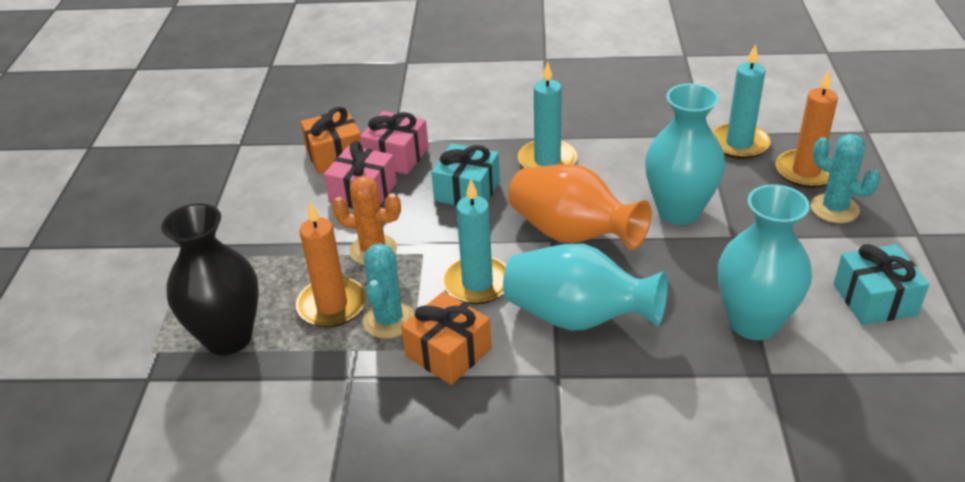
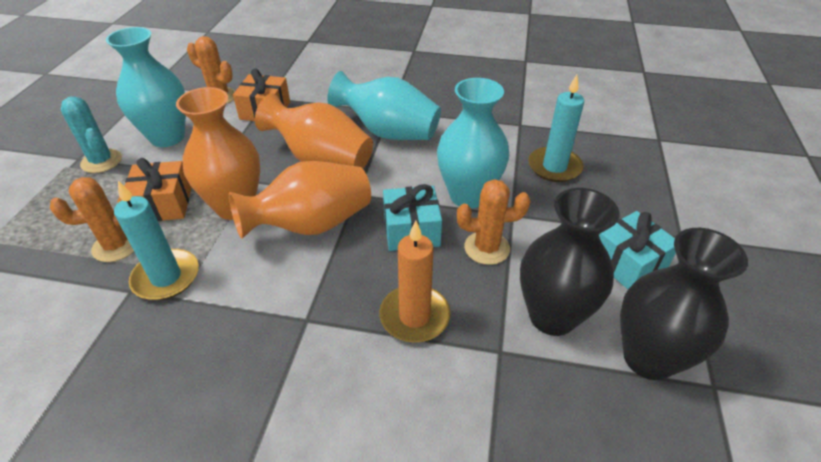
black vase: 1 -> 2
orange cactus: 1 -> 3
orange candle: 2 -> 1
orange vase: 1 -> 3
pink gift: 2 -> 0
turquoise cactus: 2 -> 1
turquoise candle: 3 -> 2

